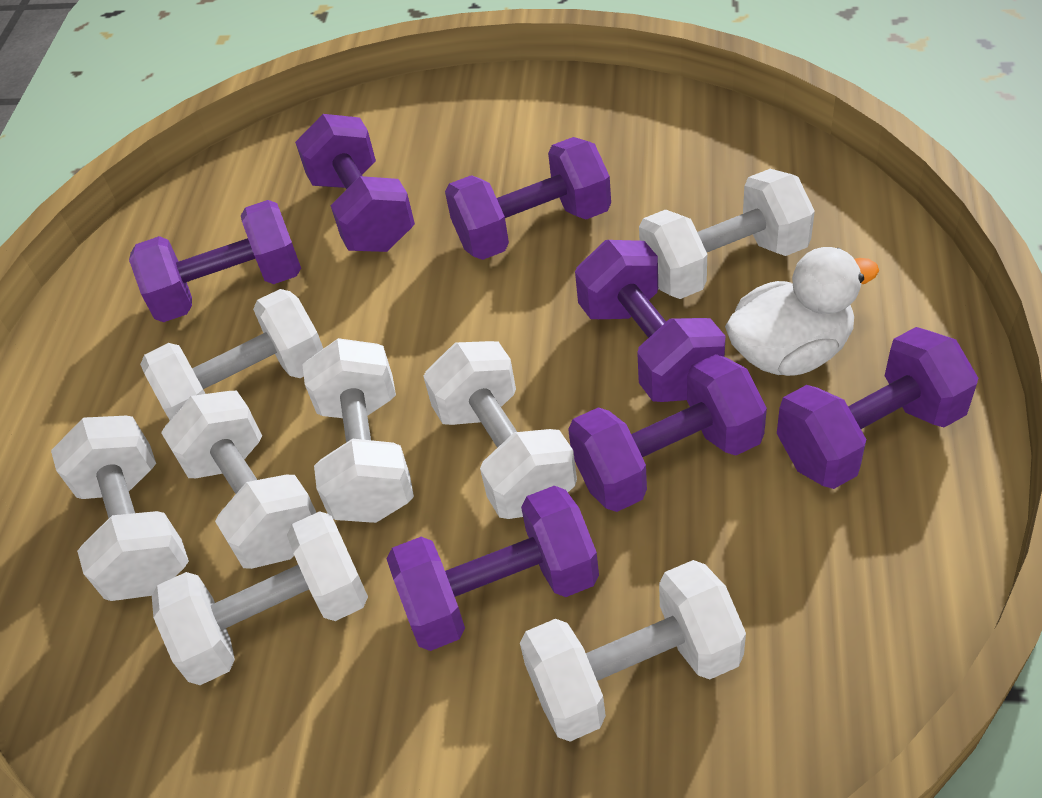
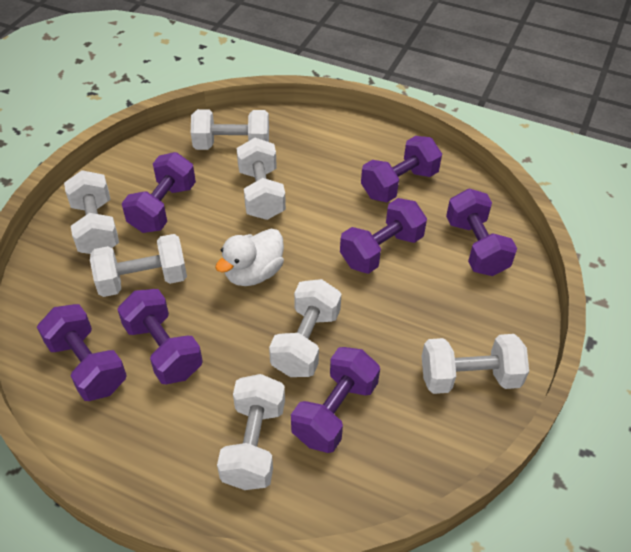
white dumbbell: 8 -> 7

